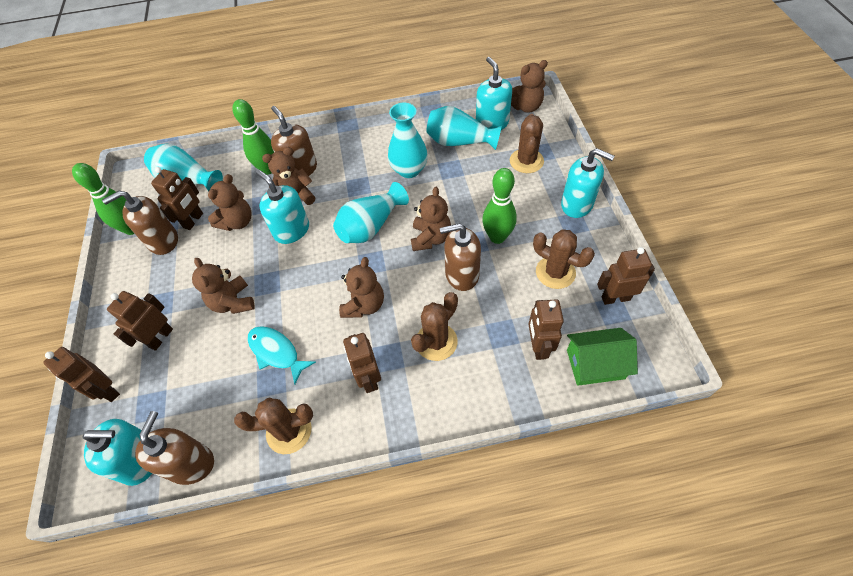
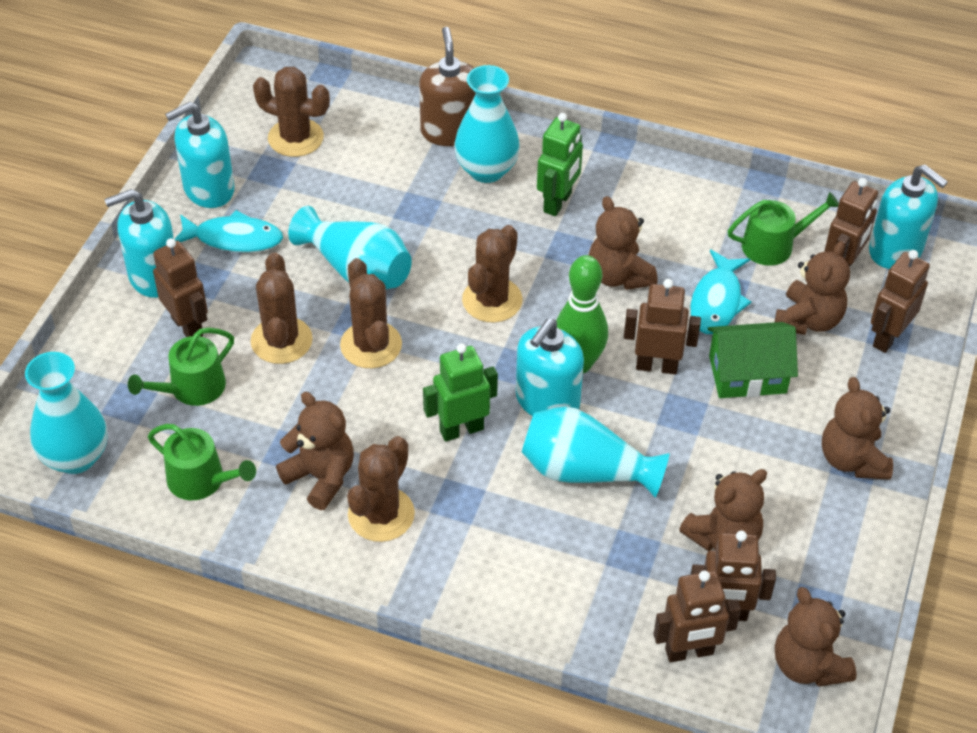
brown cactus: 4 -> 5
brown soap dispenser: 4 -> 1
green bowling pin: 3 -> 1
green robot: 0 -> 2
green watering can: 0 -> 3
turquoise fish: 1 -> 2

